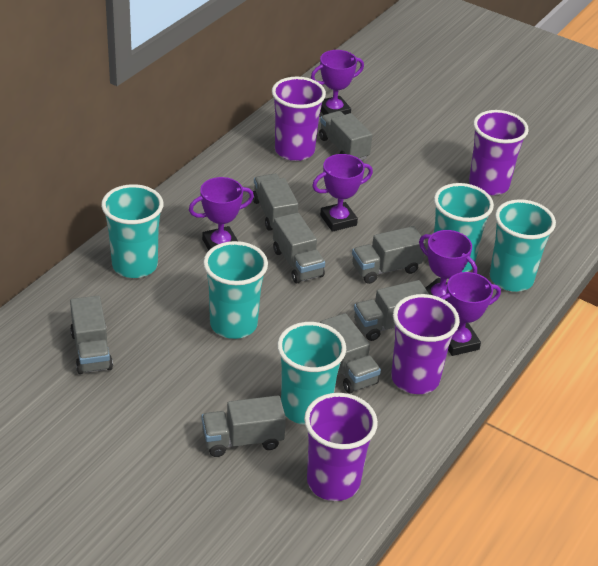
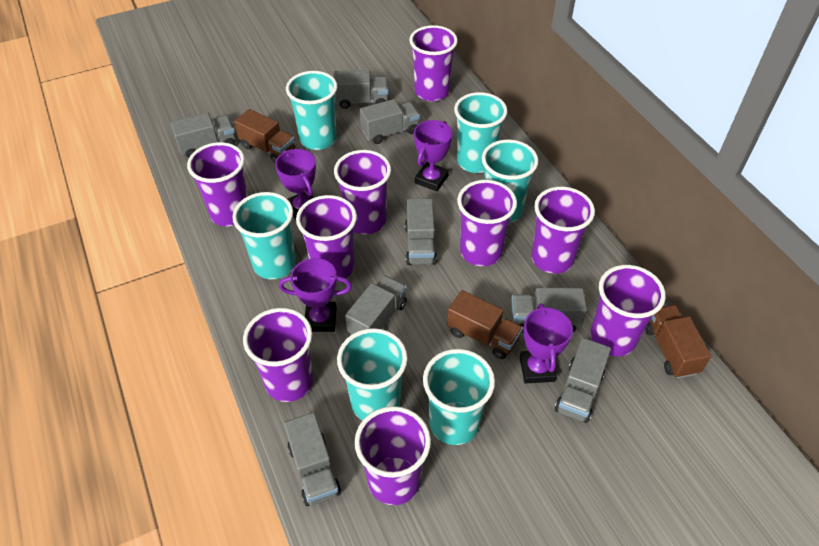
brown truck: 0 -> 3
purple cup: 4 -> 9
purple trophy: 5 -> 4
turquoise cup: 5 -> 6

